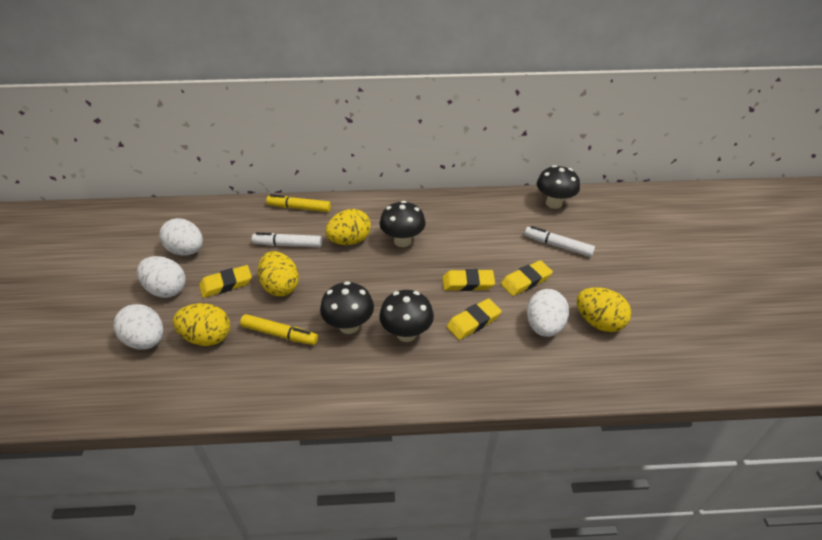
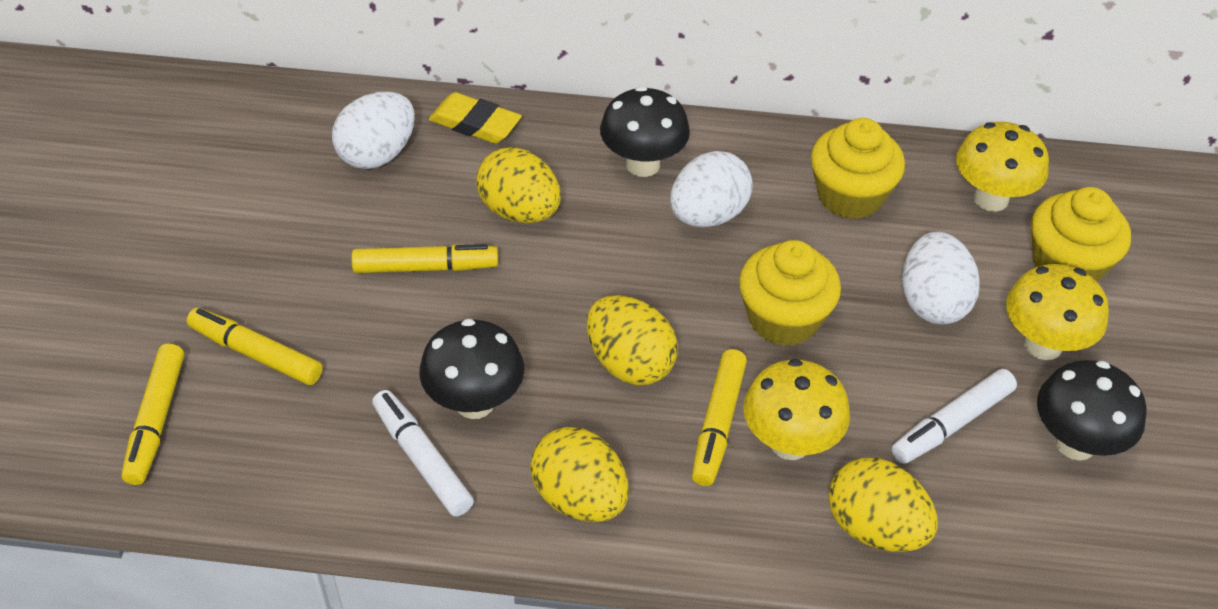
black mushroom: 4 -> 3
white egg: 4 -> 3
yellow cupcake: 0 -> 3
yellow eraser: 4 -> 1
yellow marker: 2 -> 4
yellow mushroom: 0 -> 3

